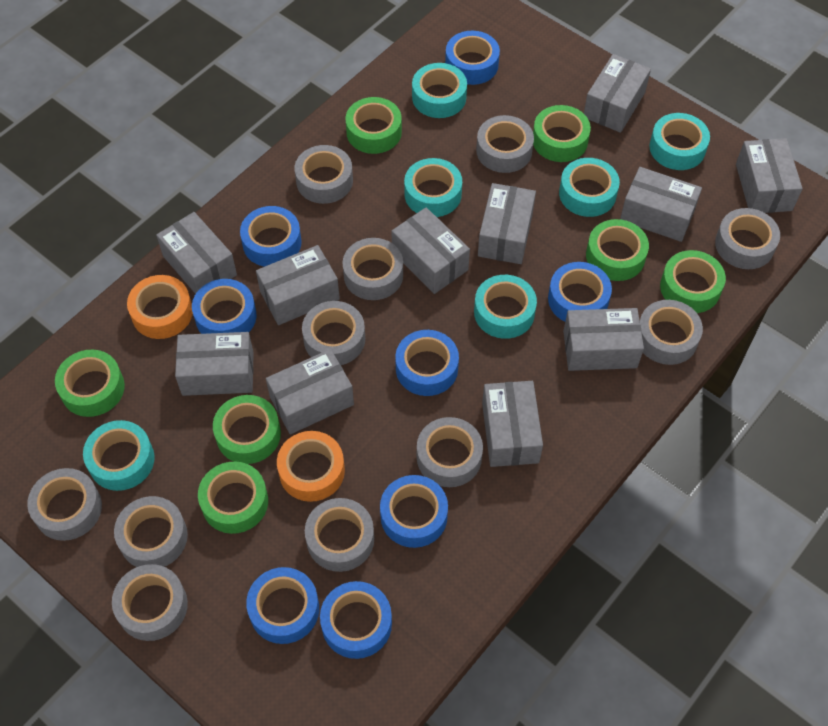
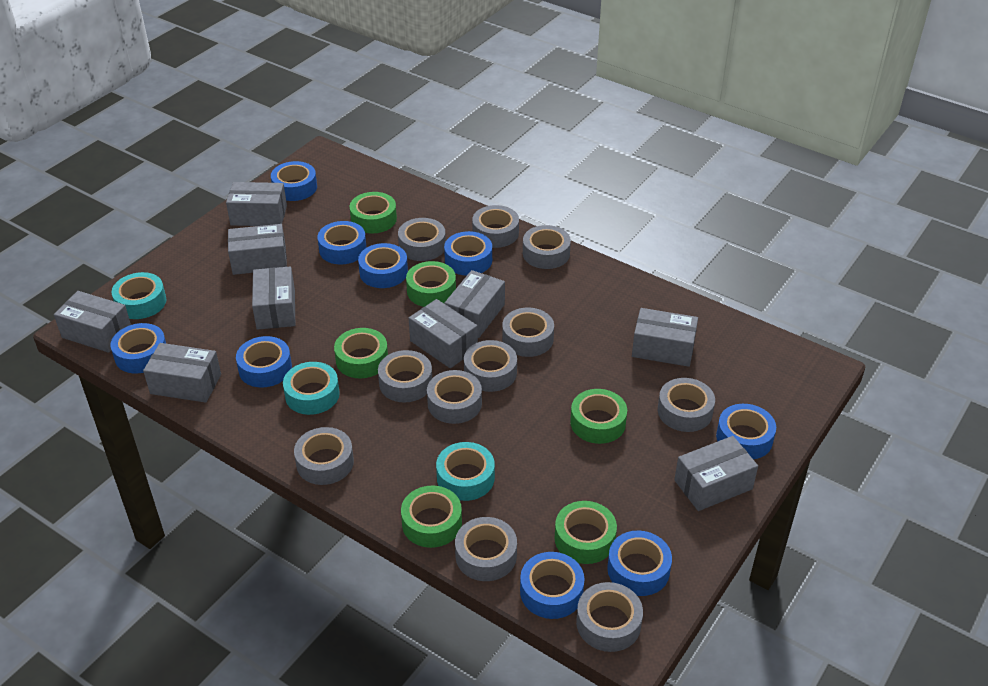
blue tape: 8 -> 9
green tape: 7 -> 6
grey box: 11 -> 9
orange tape: 2 -> 0
turquoise tape: 6 -> 3

